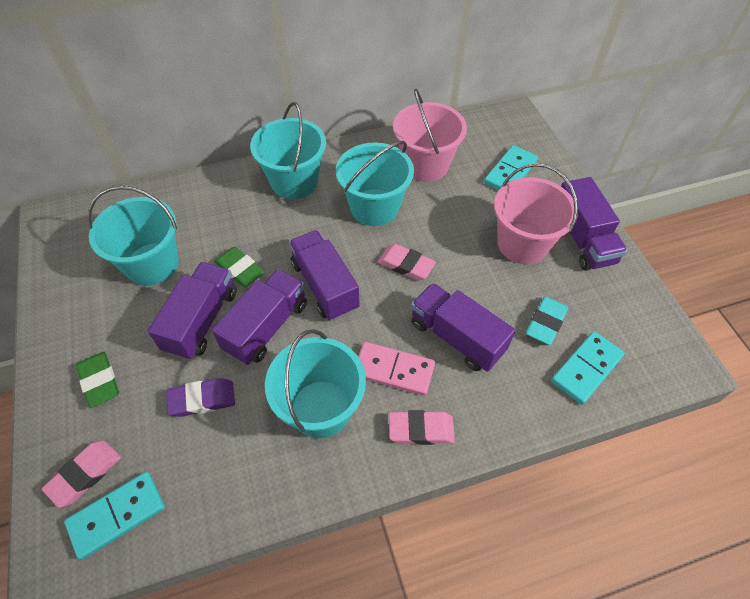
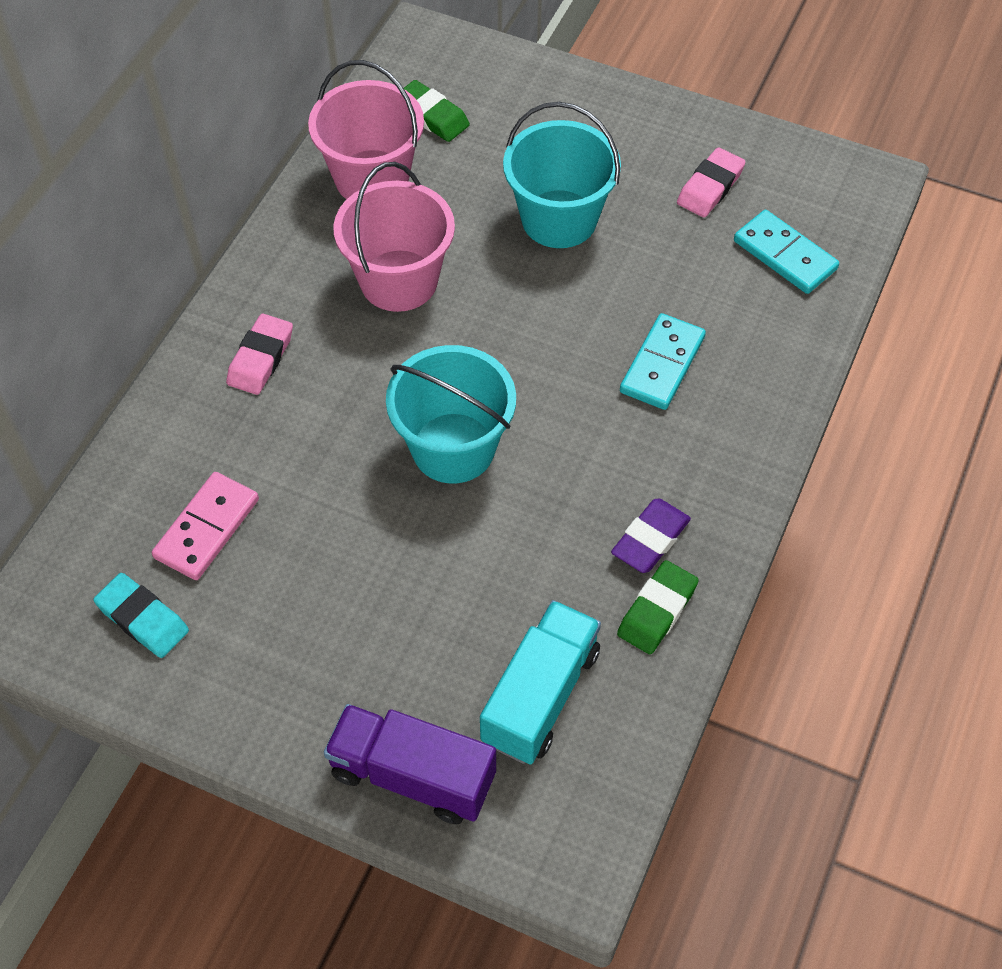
pink eraser: 3 -> 2
purple truck: 5 -> 1
turquoise bucket: 4 -> 2
turquoise domino: 3 -> 2
turquoise truck: 0 -> 1

